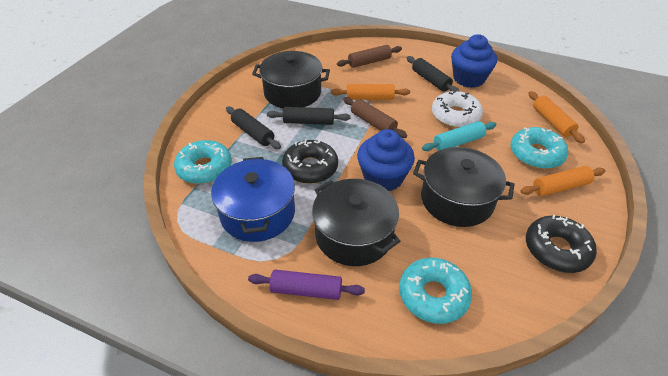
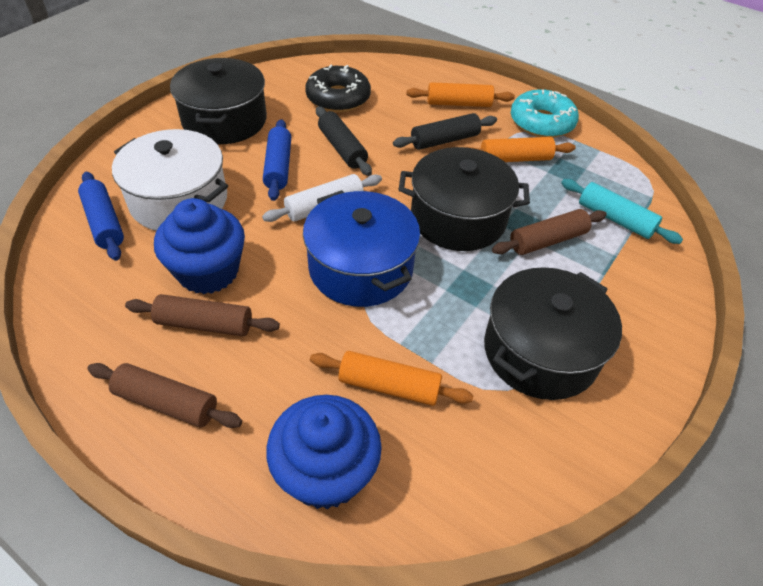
black donut: 2 -> 1
black rolling pin: 3 -> 2
blue rolling pin: 0 -> 2
brown rolling pin: 2 -> 3
purple rolling pin: 1 -> 0
turquoise donut: 3 -> 1
white donut: 1 -> 0
white pot: 0 -> 1
white rolling pin: 0 -> 1

